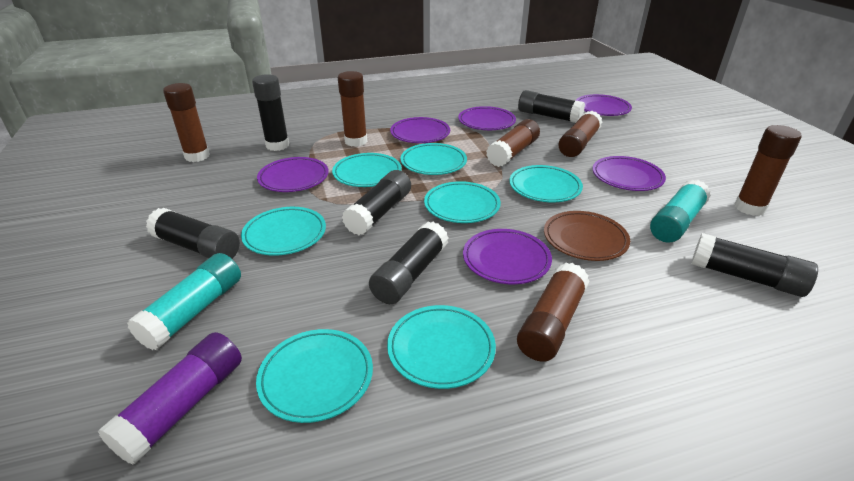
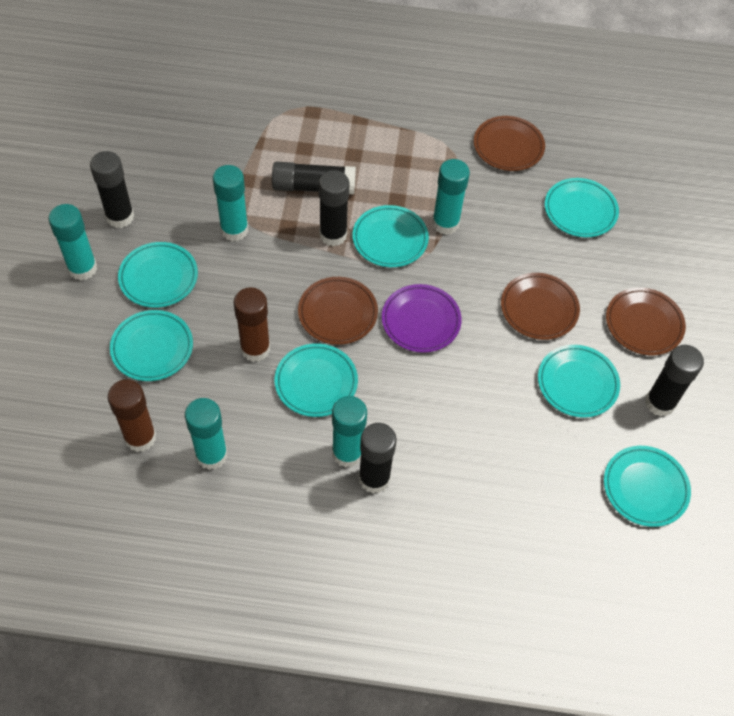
black glue stick: 6 -> 5
brown glue stick: 6 -> 2
brown plate: 1 -> 4
purple glue stick: 1 -> 0
purple plate: 6 -> 1
turquoise glue stick: 2 -> 5

